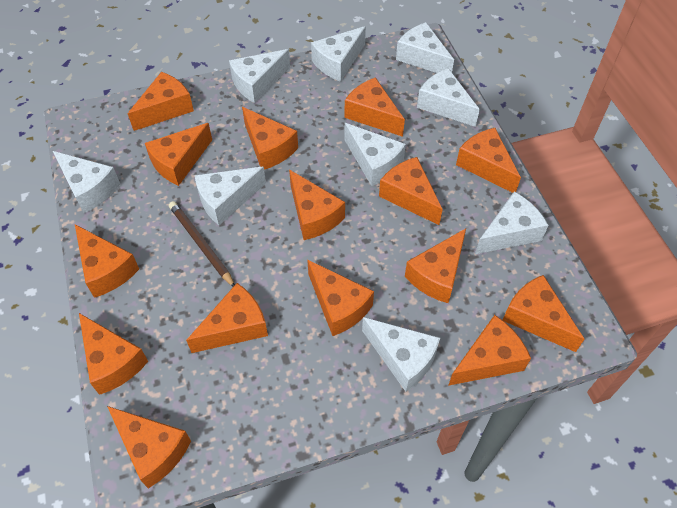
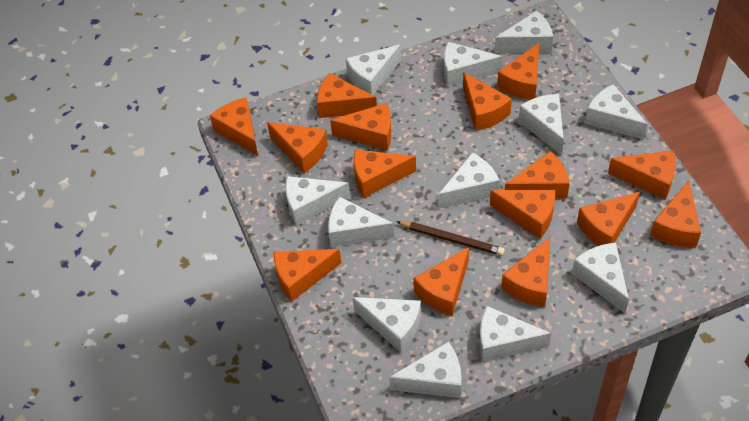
white cheese: 9 -> 12

